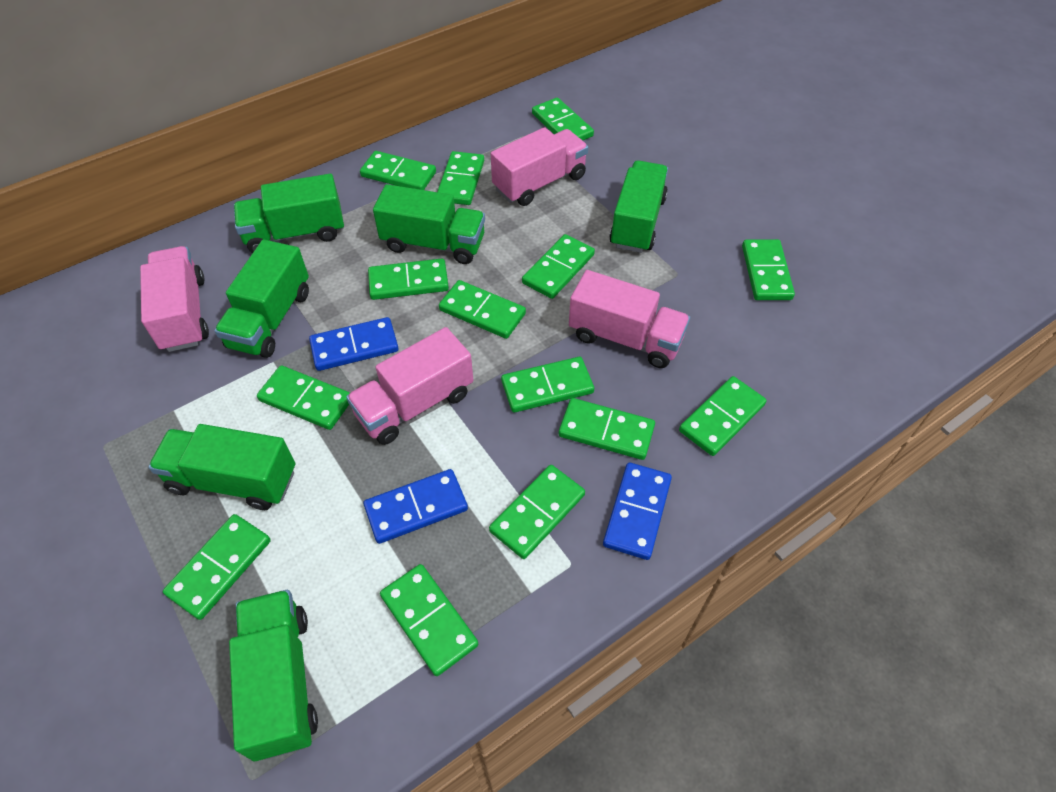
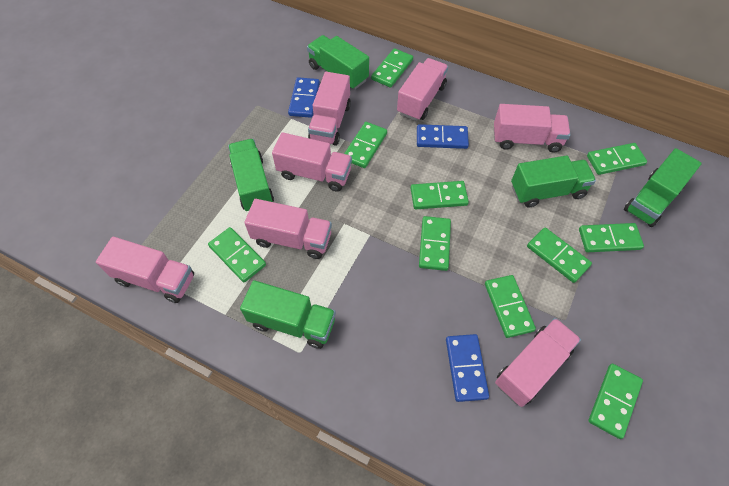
green domino: 14 -> 10
green truck: 6 -> 5
pink truck: 4 -> 7

